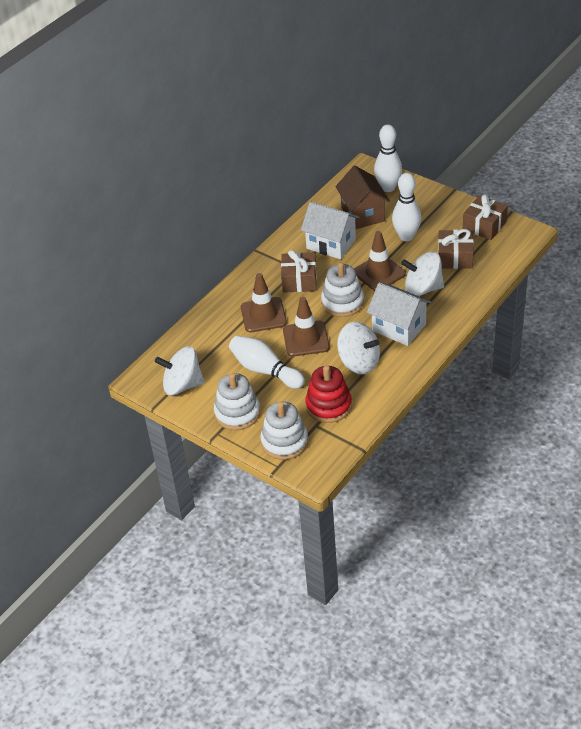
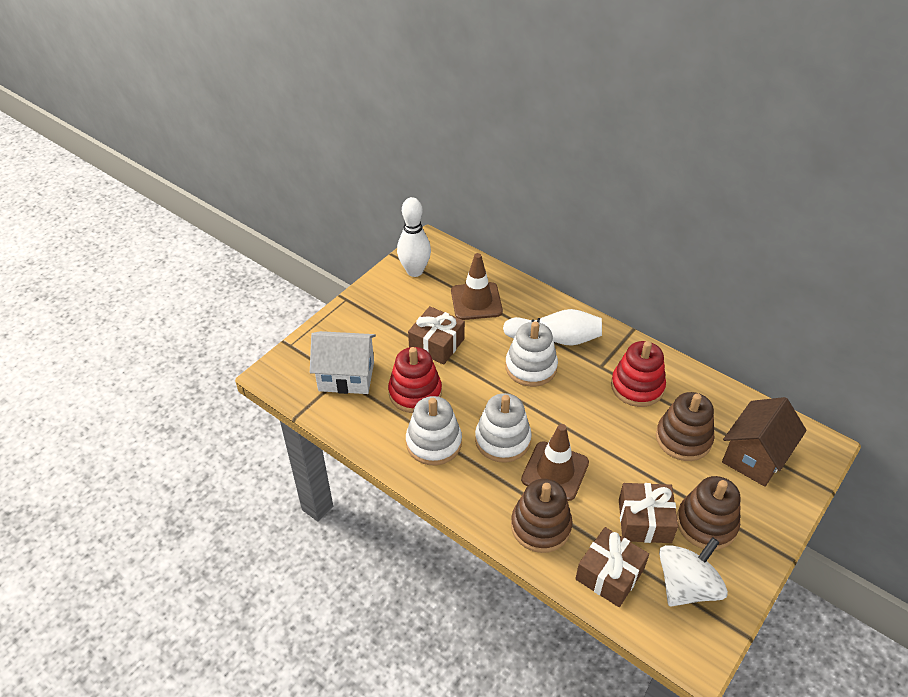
brown stacking toy: 0 -> 3
brown traffic cone: 3 -> 2
red stacking toy: 1 -> 2
white bowling pin: 3 -> 2
white house: 2 -> 1
white spinning top: 3 -> 1

